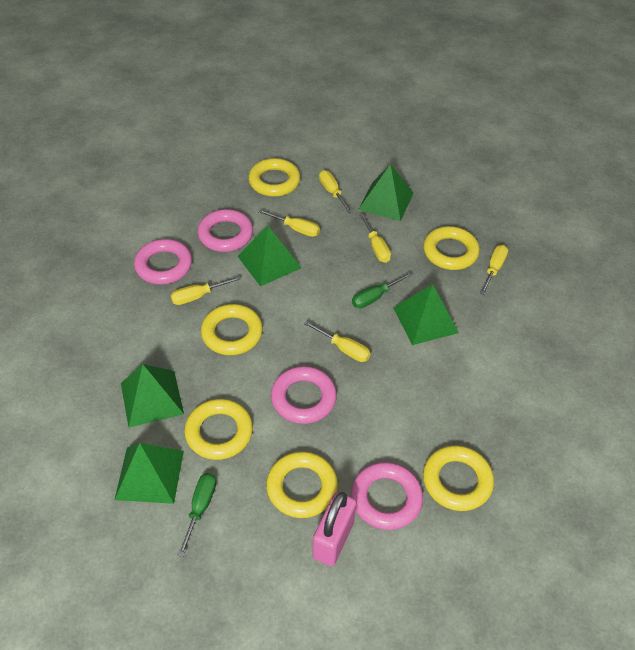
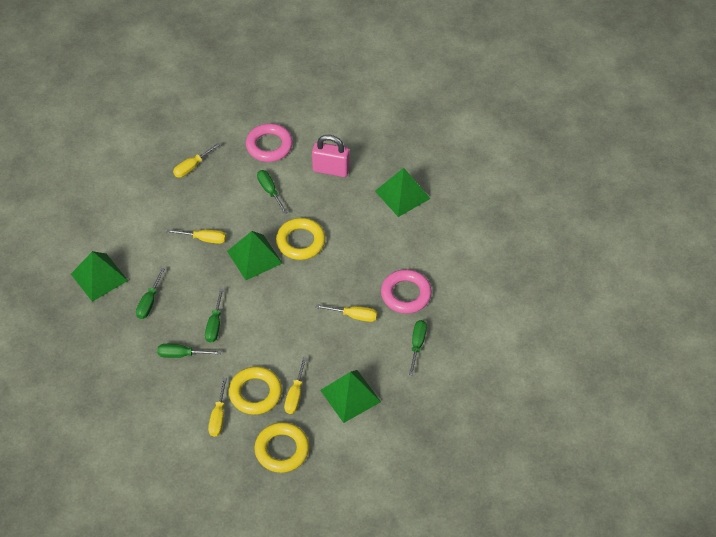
green pyramid: 5 -> 4
green screwdriver: 2 -> 5
pink ring: 4 -> 2
yellow ring: 6 -> 3
yellow screwdriver: 6 -> 5

